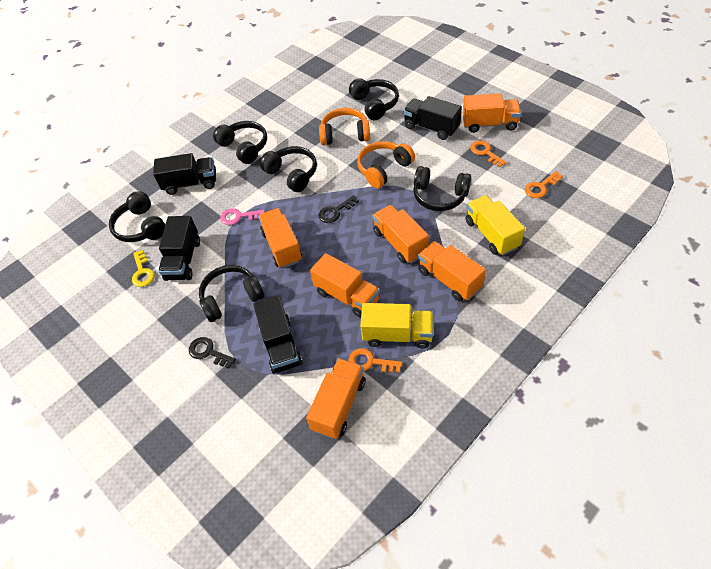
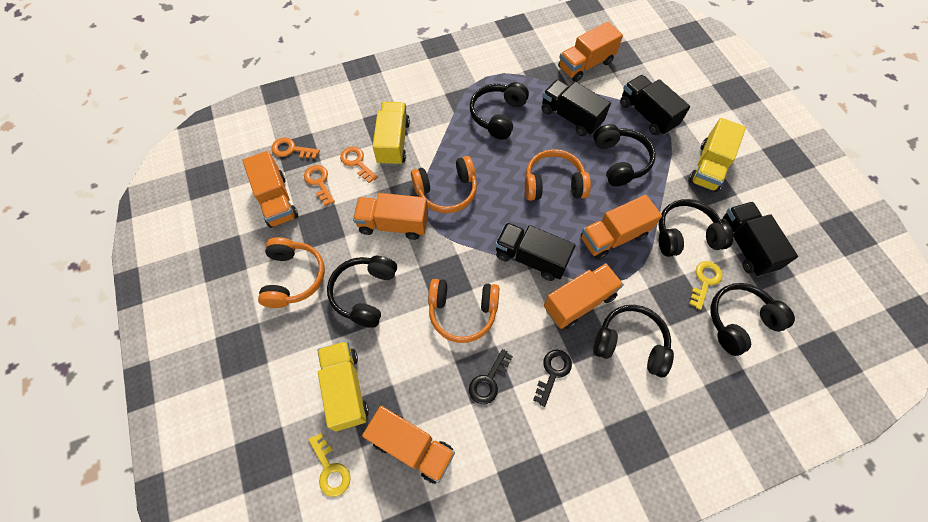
orange headphones: 2 -> 4
pink key: 1 -> 0
yellow key: 1 -> 2
yellow truck: 2 -> 3

